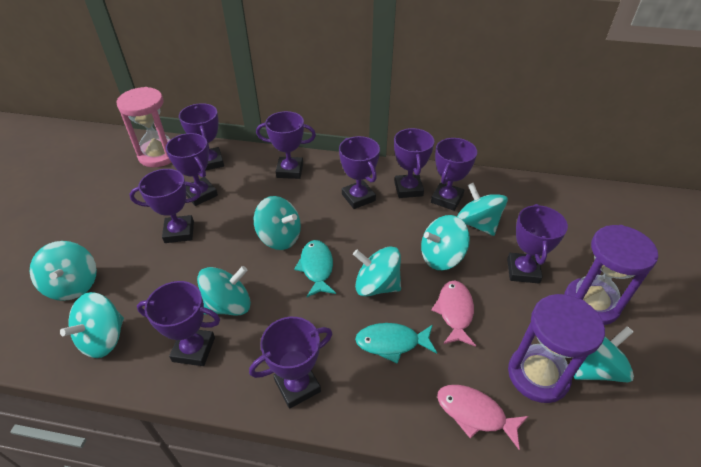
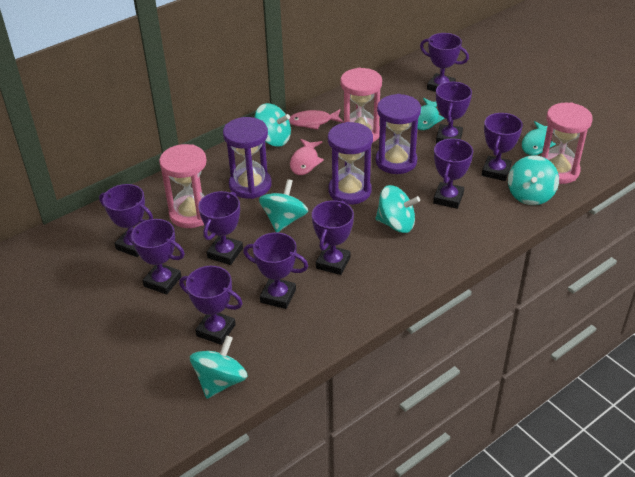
pink hourglass: 1 -> 3
purple hourglass: 2 -> 3
turquoise spinning top: 8 -> 5

